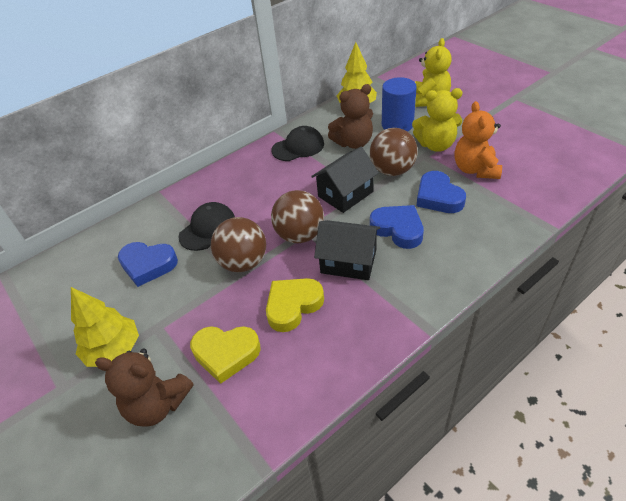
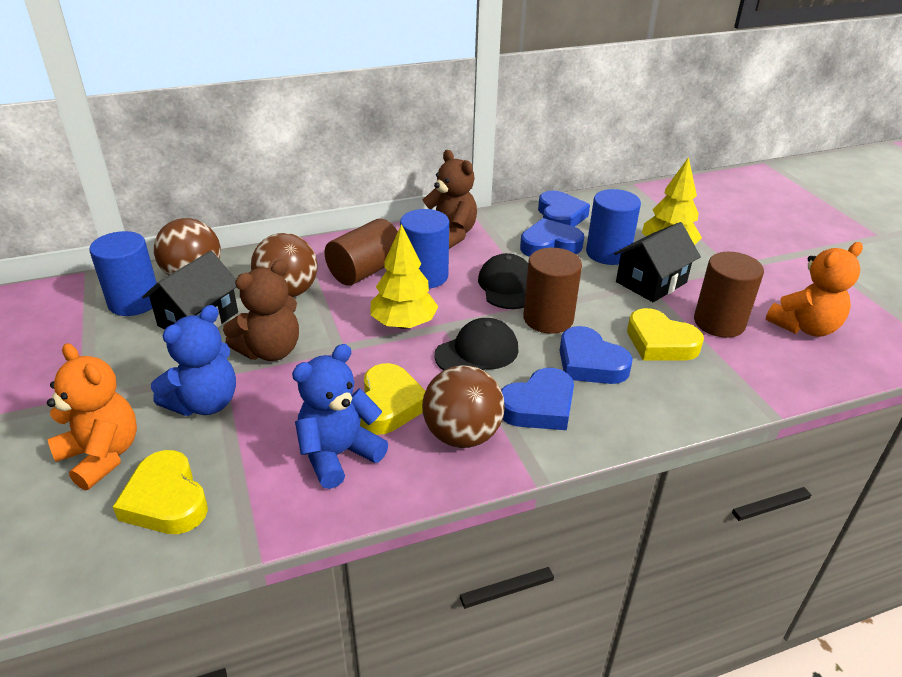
blue cylinder: 1 -> 3
blue heart: 3 -> 4
blue teddy bear: 0 -> 2
brown cylinder: 0 -> 3
orange teddy bear: 1 -> 2
yellow heart: 2 -> 3
yellow teddy bear: 2 -> 0

